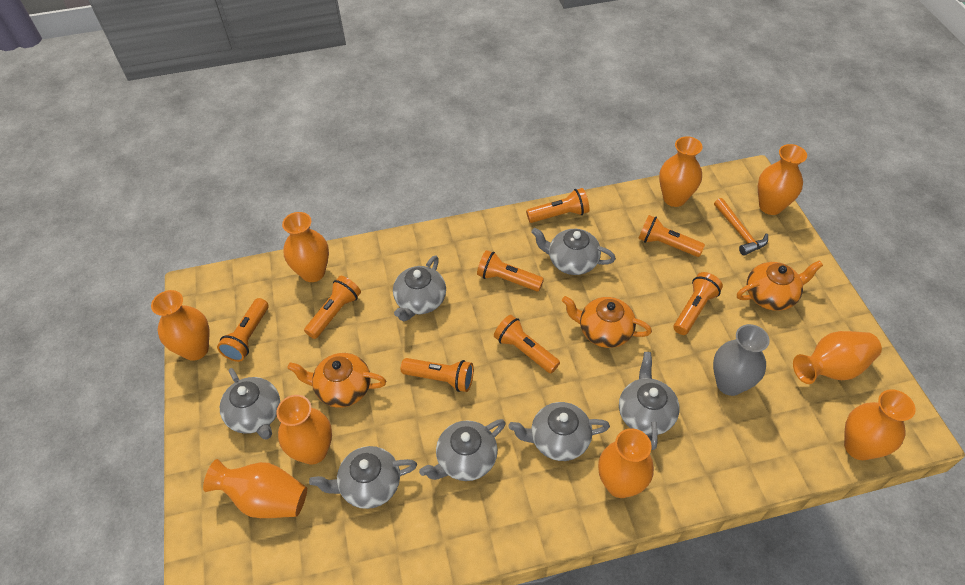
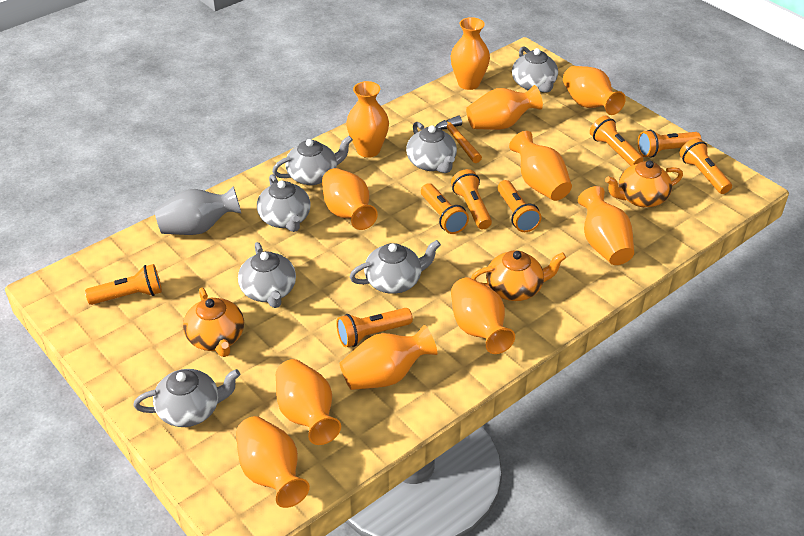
orange vase: 9 -> 11

